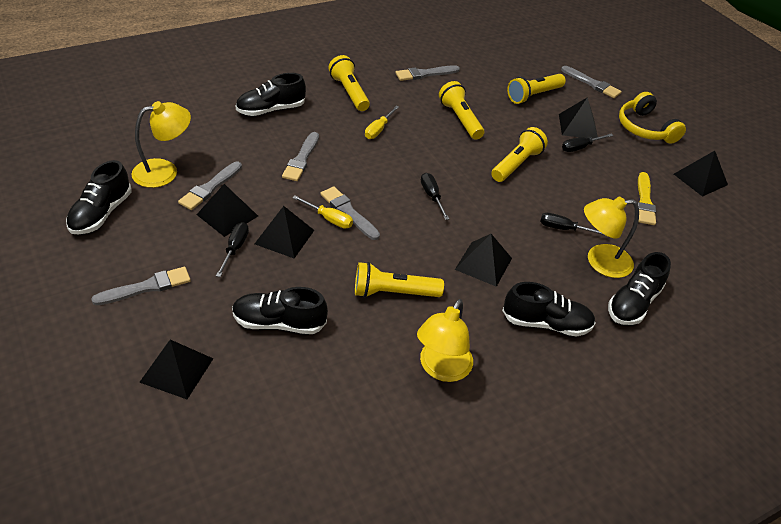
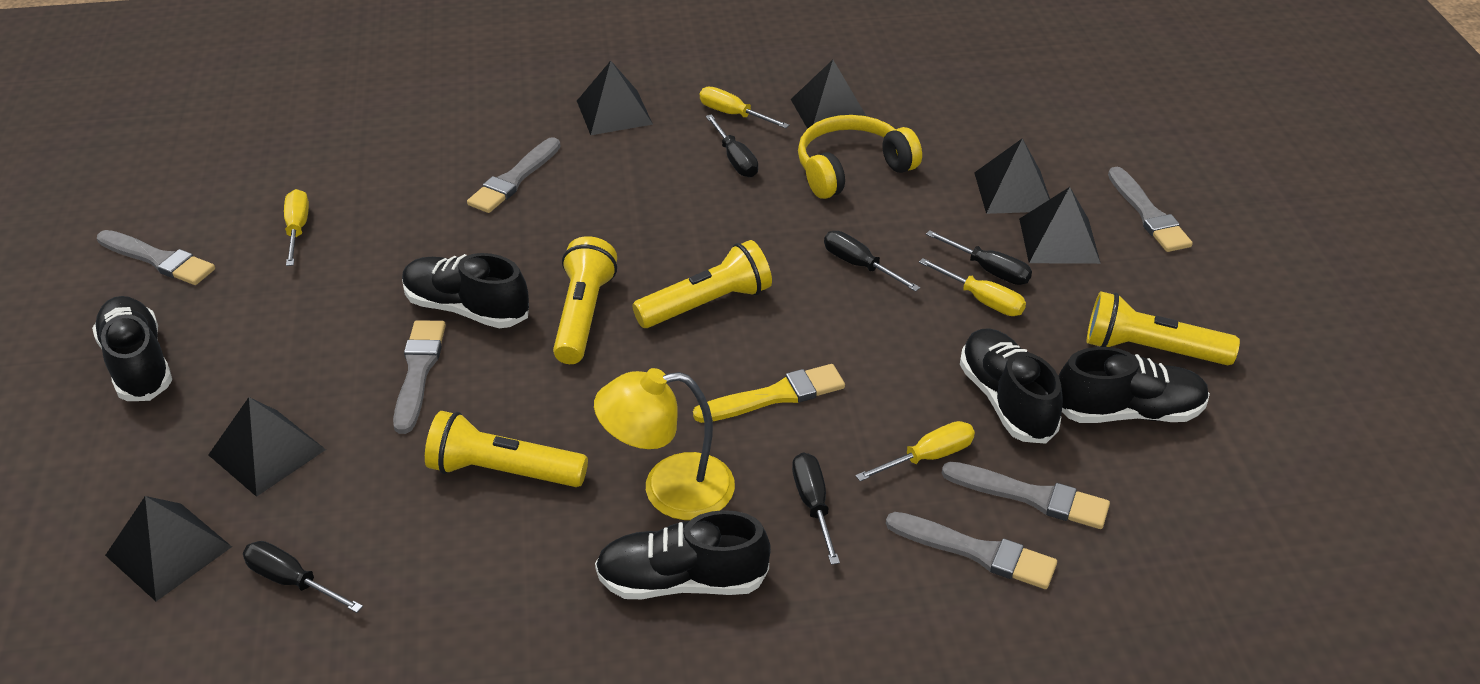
black screwdriver: 4 -> 5
yellow flashlight: 5 -> 4
yellow lamp: 3 -> 1
yellow screwdriver: 2 -> 4

